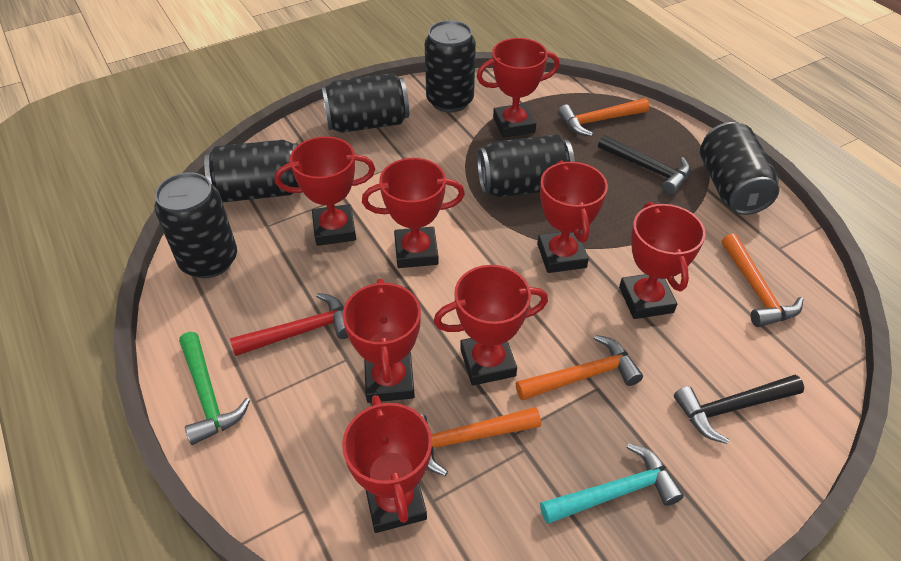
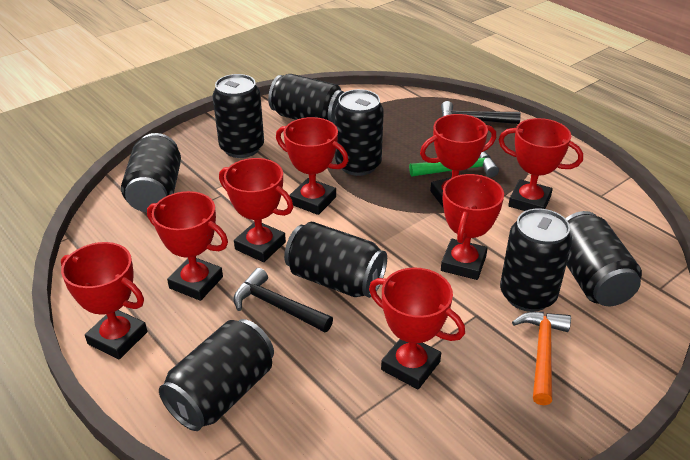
black can: 6 -> 8
orange hammer: 4 -> 1
red hammer: 1 -> 0
turquoise hammer: 1 -> 0

